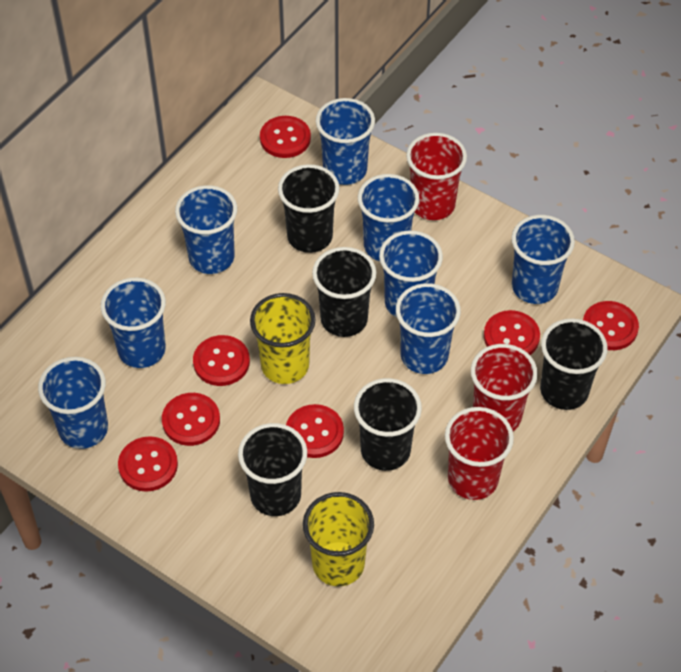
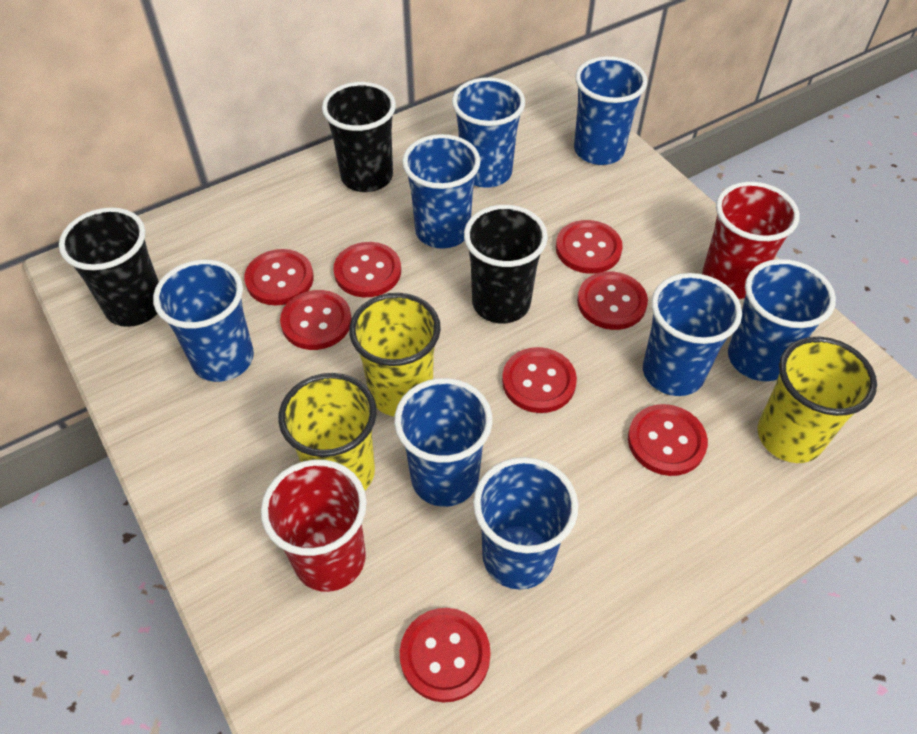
black cup: 5 -> 3
red button: 7 -> 8
red cup: 3 -> 2
yellow cup: 2 -> 3

